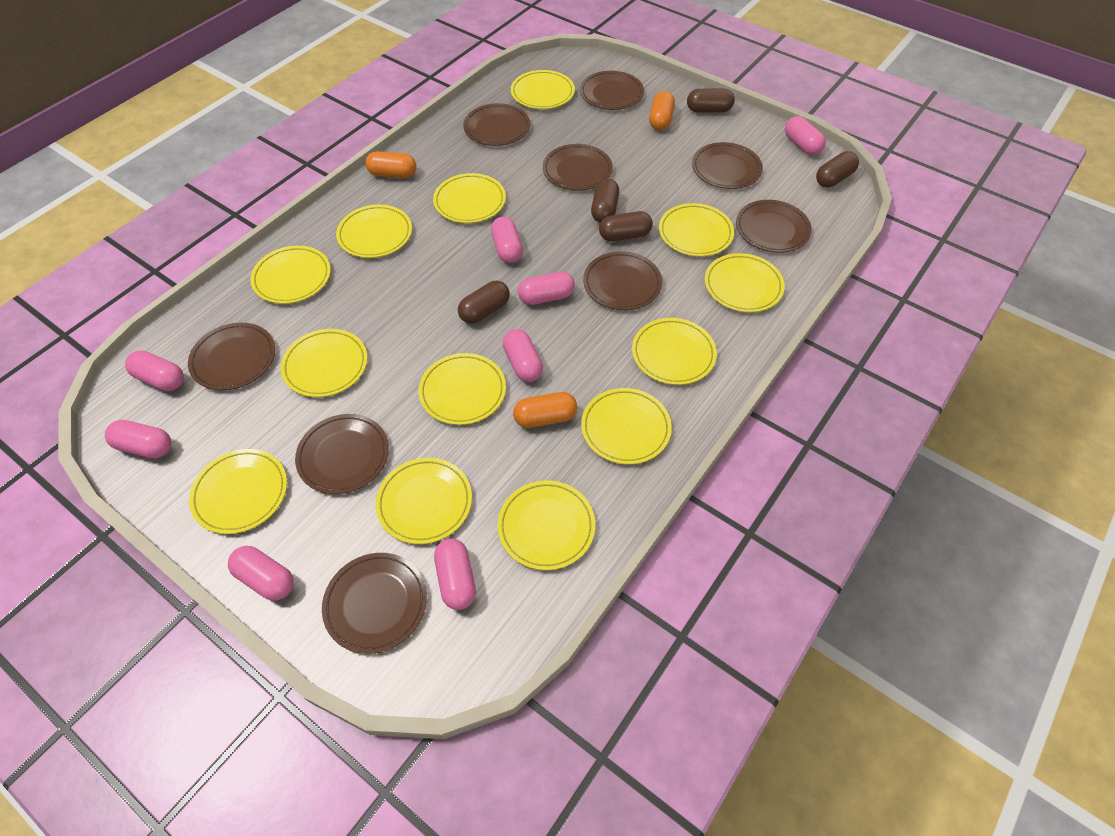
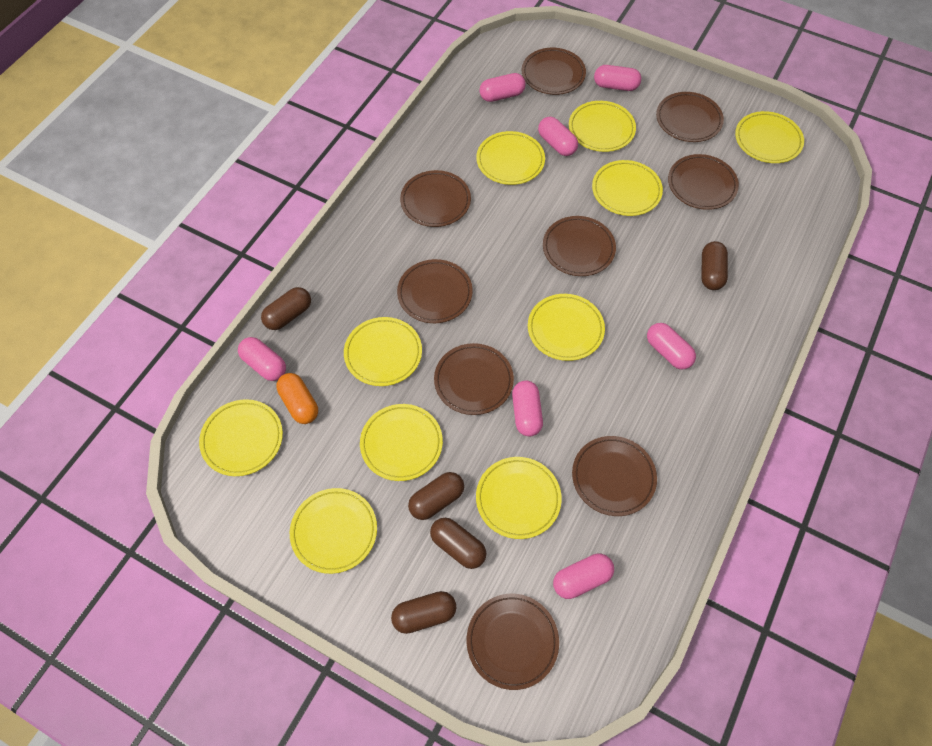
orange capsule: 3 -> 1
pink capsule: 8 -> 7
yellow plate: 13 -> 10

